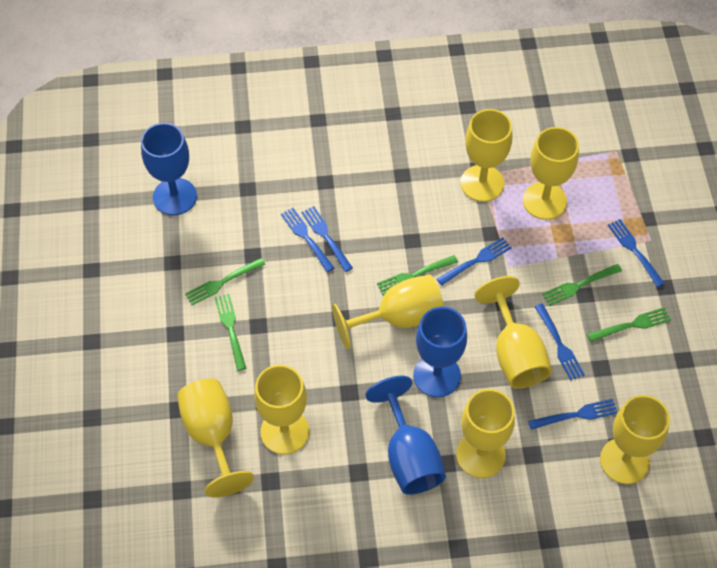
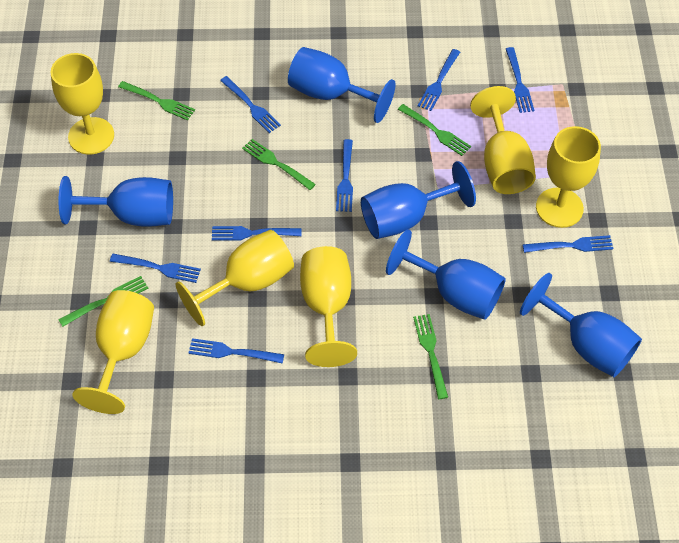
blue fork: 6 -> 8
blue goblet: 3 -> 5
yellow goblet: 8 -> 6

